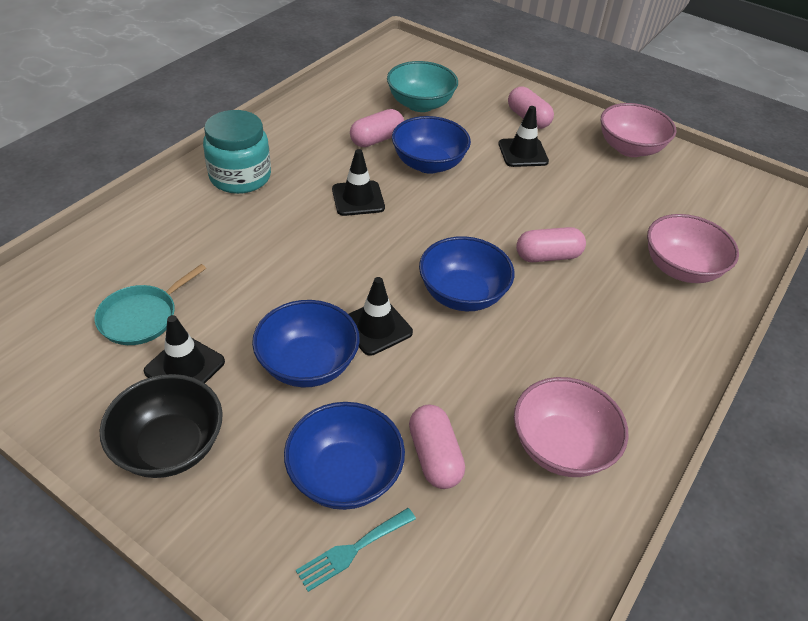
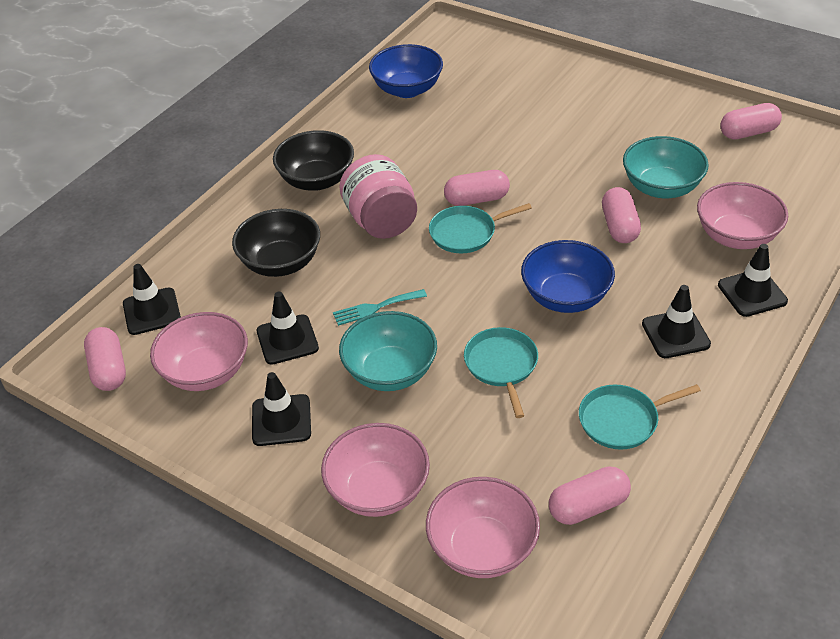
black bowl: 1 -> 2
black traffic cone: 4 -> 5
blue bowl: 4 -> 2
pink bowl: 3 -> 4
pink capsule: 4 -> 5
pink jar: 0 -> 1
turquoise bowl: 1 -> 2
turquoise jar: 1 -> 0
turquoise pan: 1 -> 3

